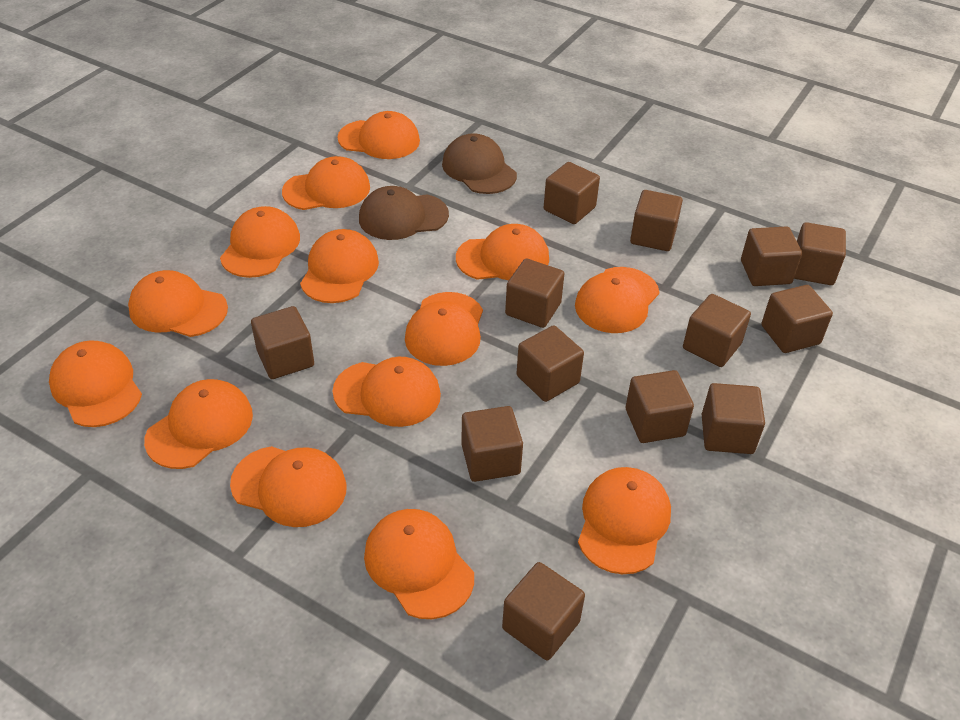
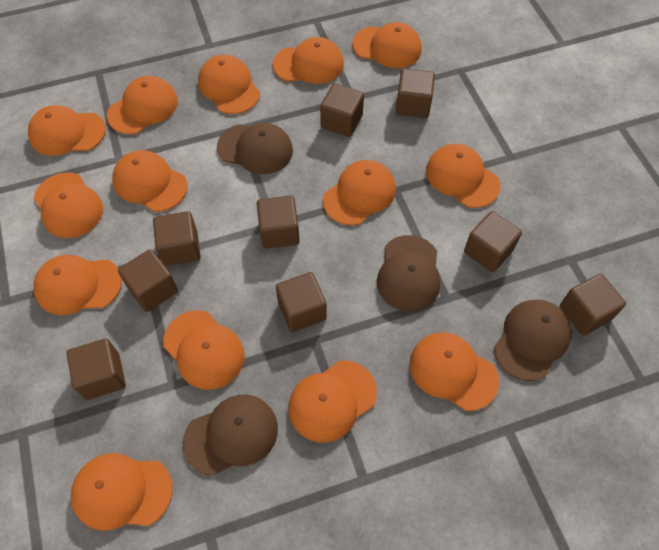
brown cap: 2 -> 4
brown cube: 13 -> 9

